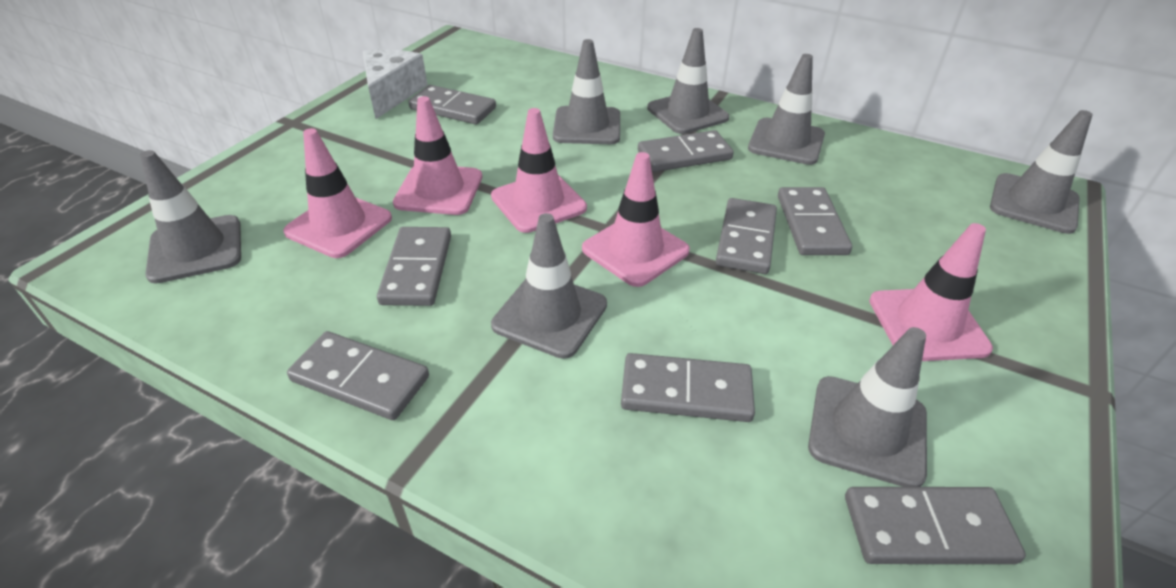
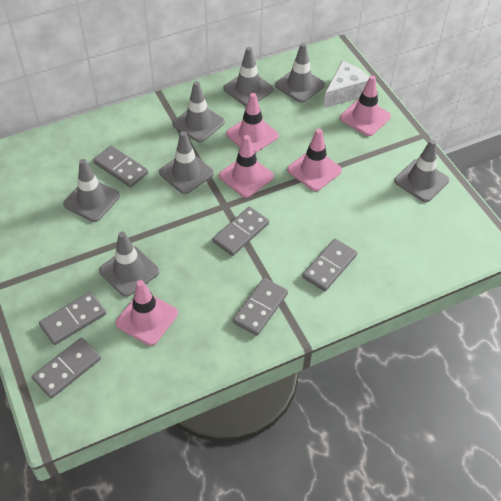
grey domino: 8 -> 6

